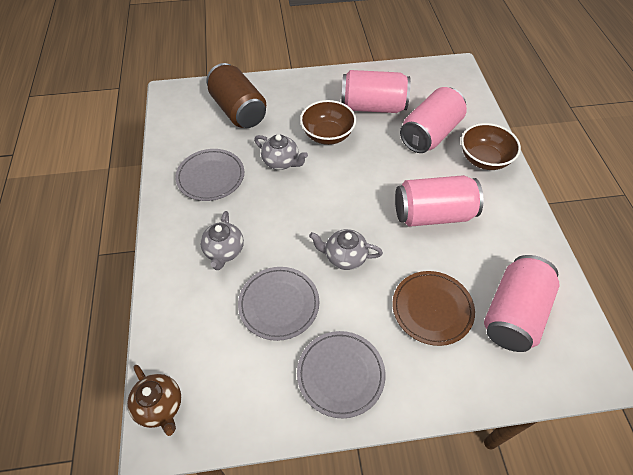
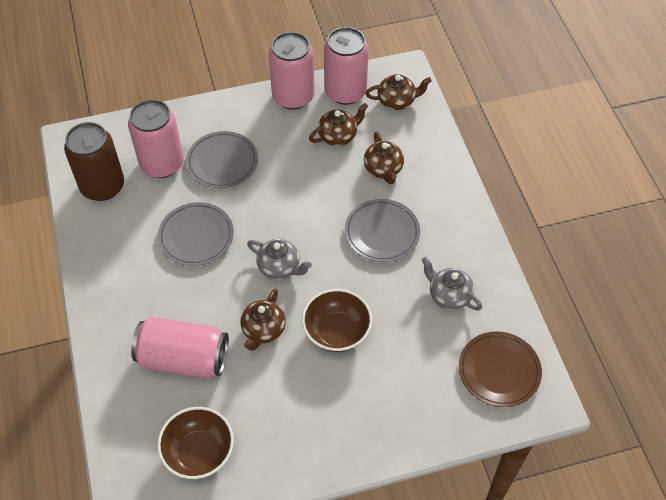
brown teapot: 1 -> 4
grey teapot: 3 -> 2

